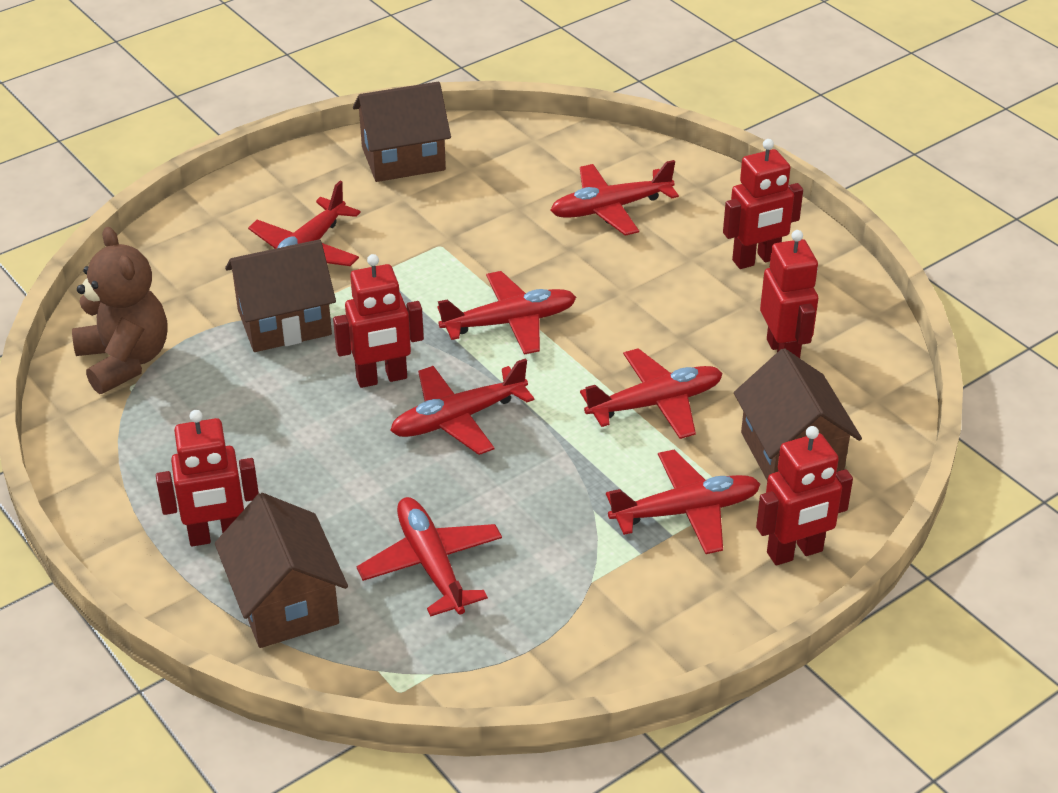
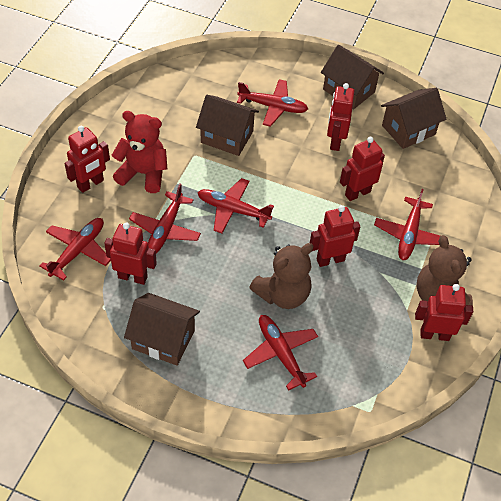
brown teddy bear: 1 -> 2
red plane: 7 -> 6
red robot: 5 -> 6
red teddy bear: 0 -> 1

